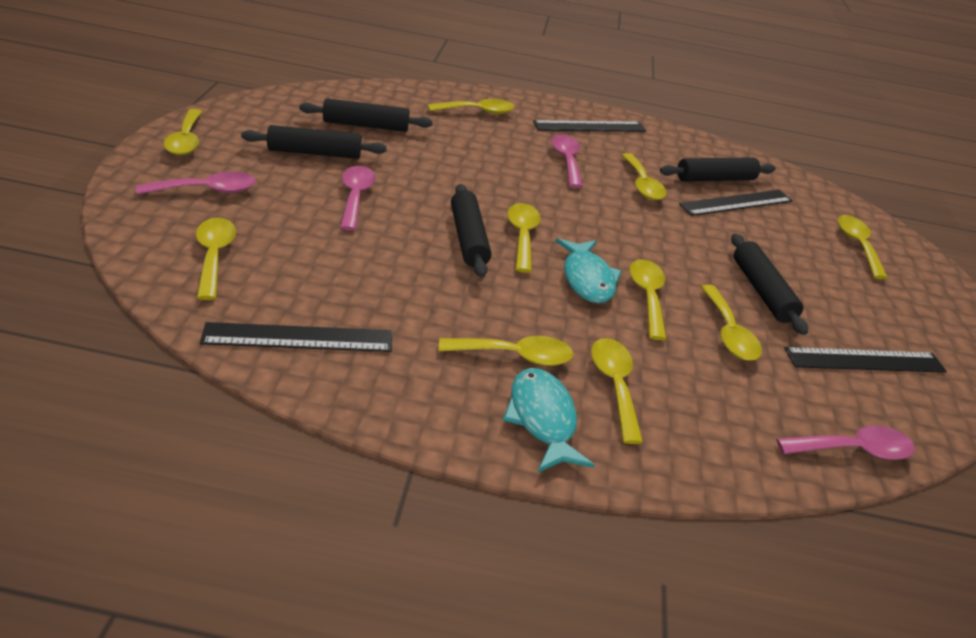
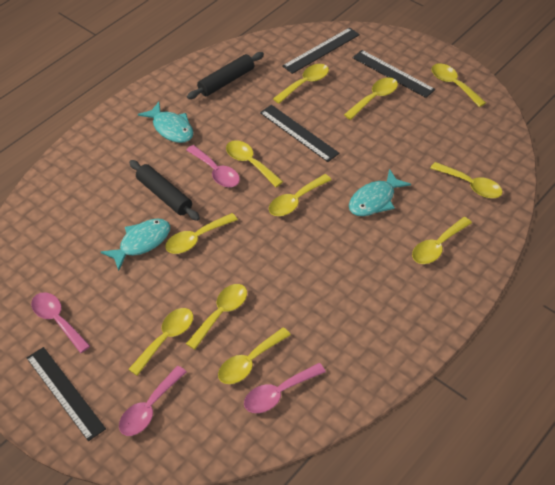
black rolling pin: 5 -> 2
turquoise fish: 2 -> 3
yellow spoon: 10 -> 11

